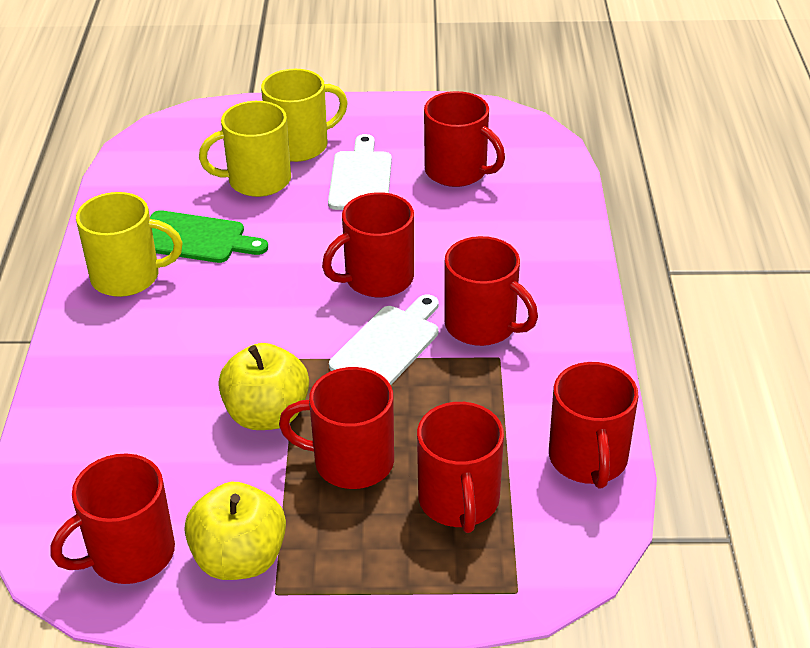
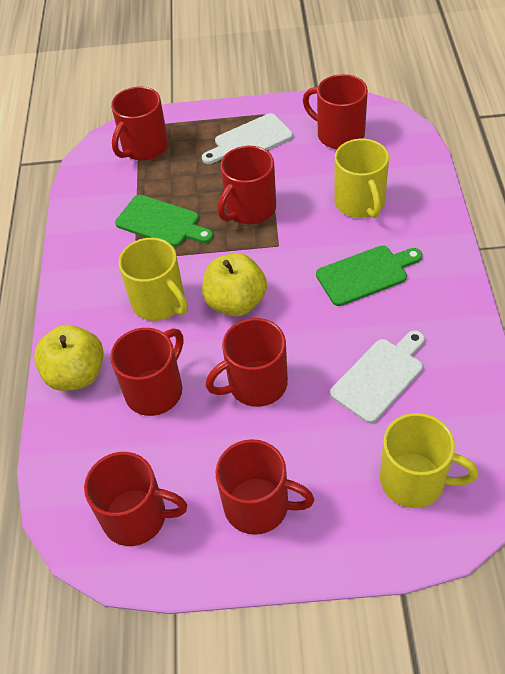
green cutting board: 1 -> 2

